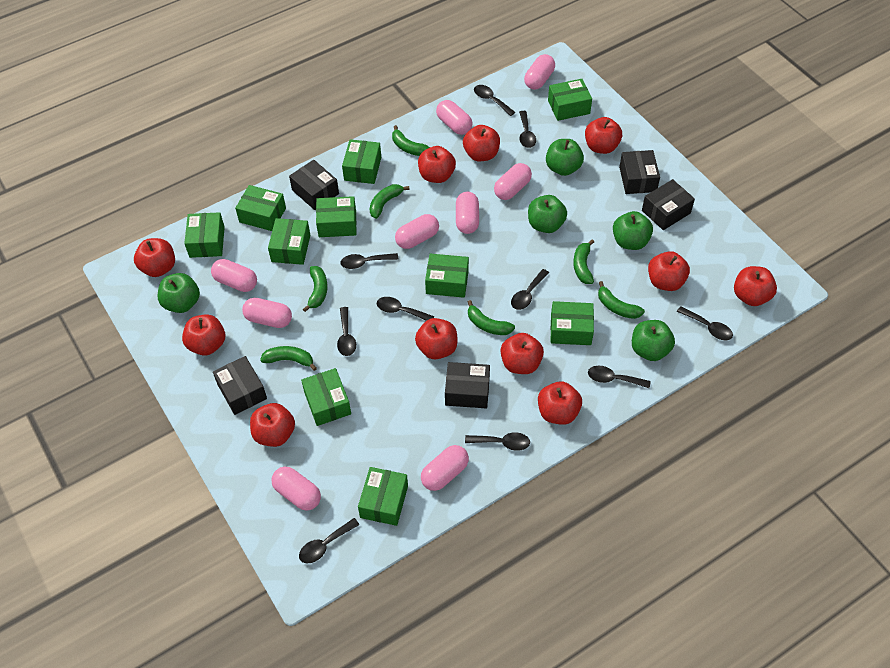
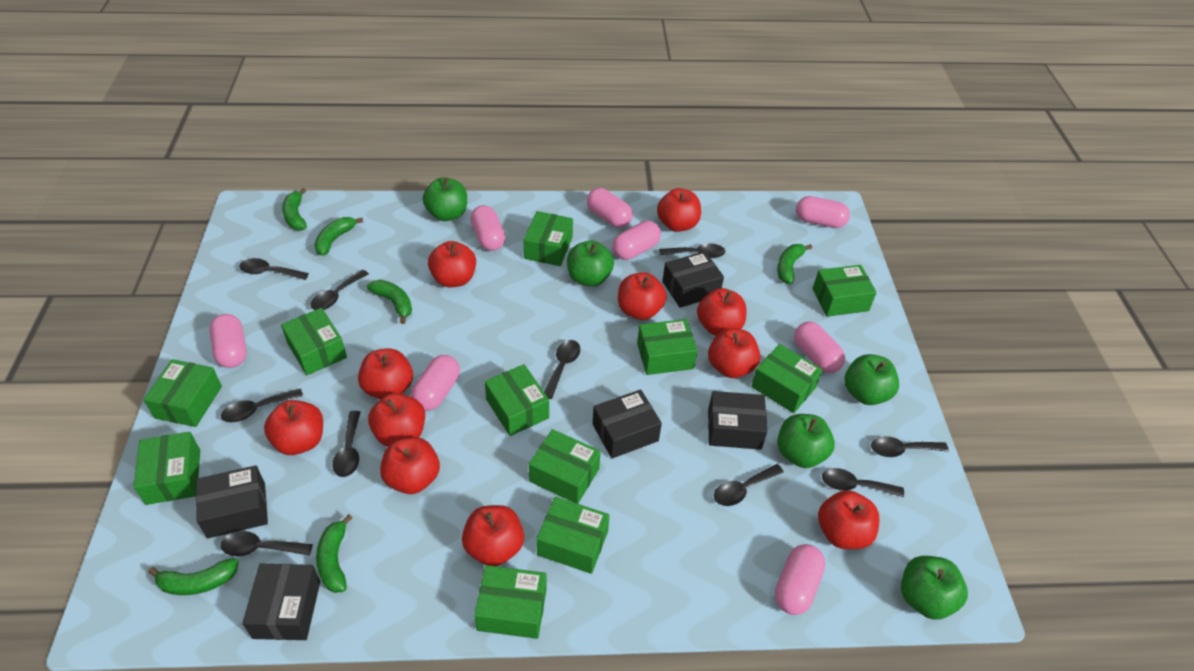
green banana: 7 -> 6
green box: 10 -> 11
pink capsule: 9 -> 8

